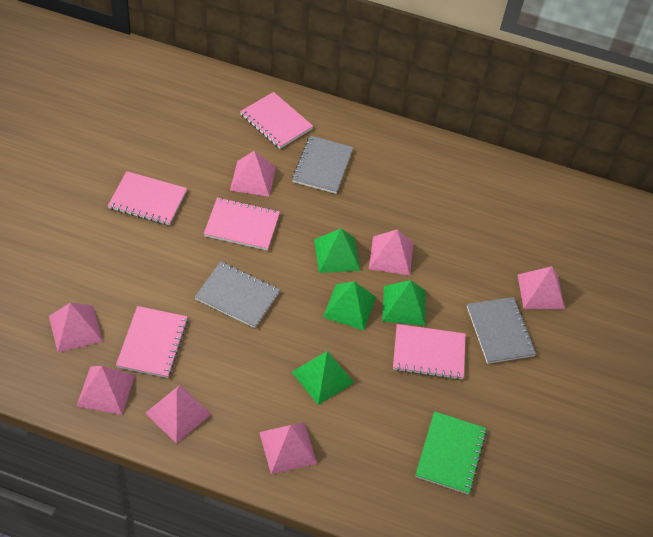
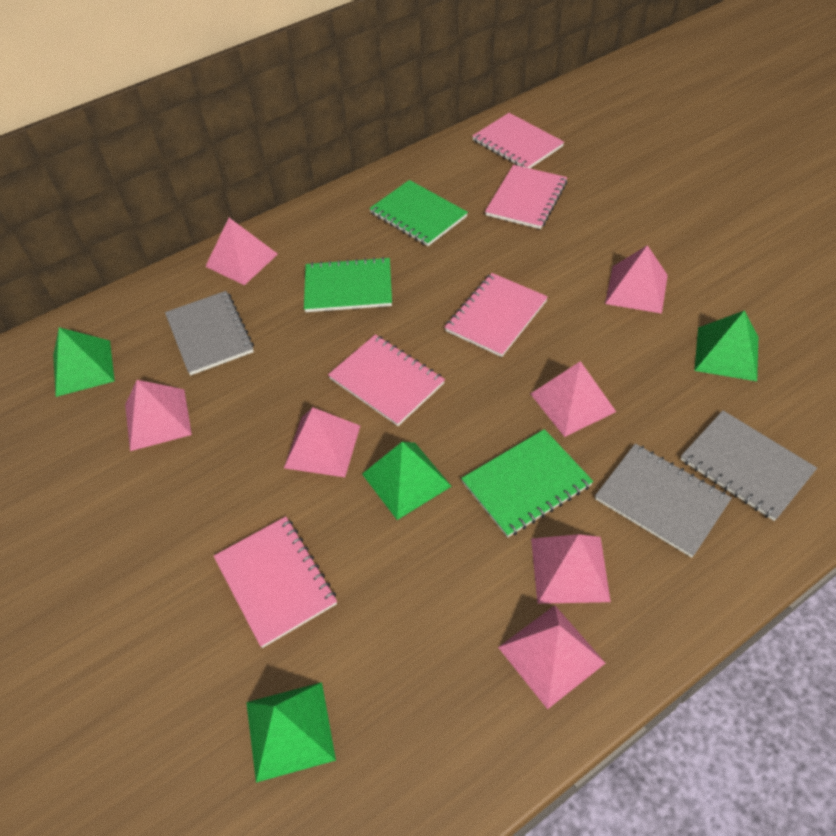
green notebook: 1 -> 3

